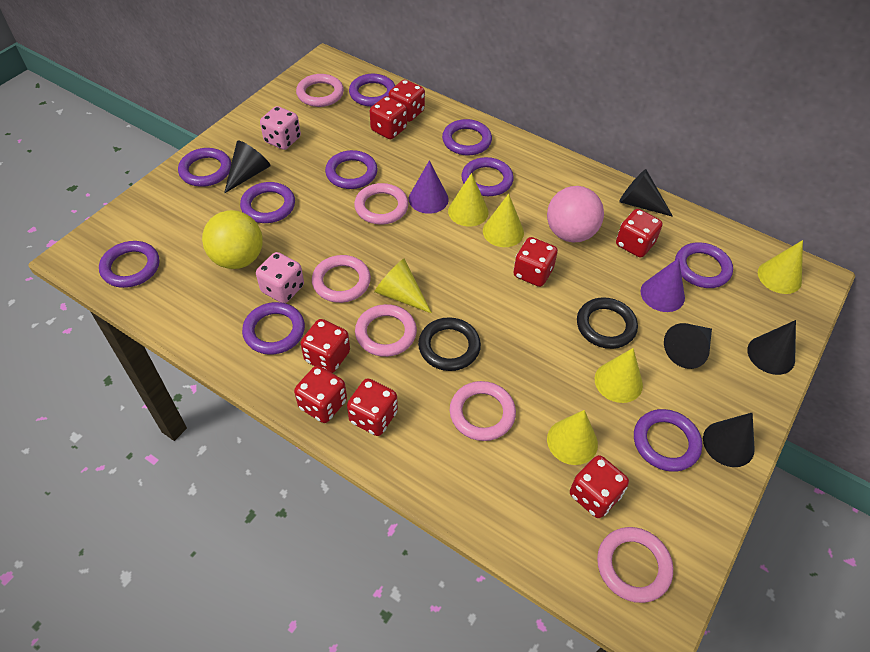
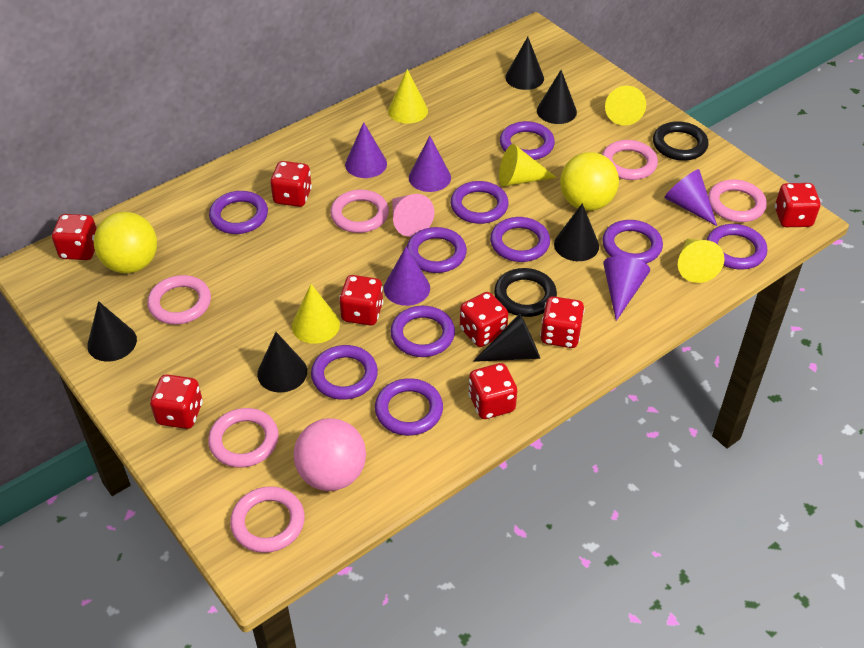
black cone: 5 -> 6
pink cone: 0 -> 1
pink dice: 2 -> 0
purple cone: 2 -> 5
yellow ball: 1 -> 2
yellow cone: 6 -> 5

